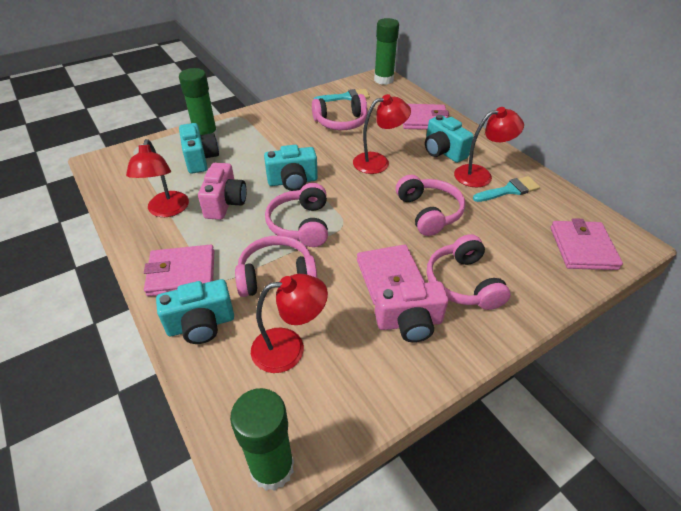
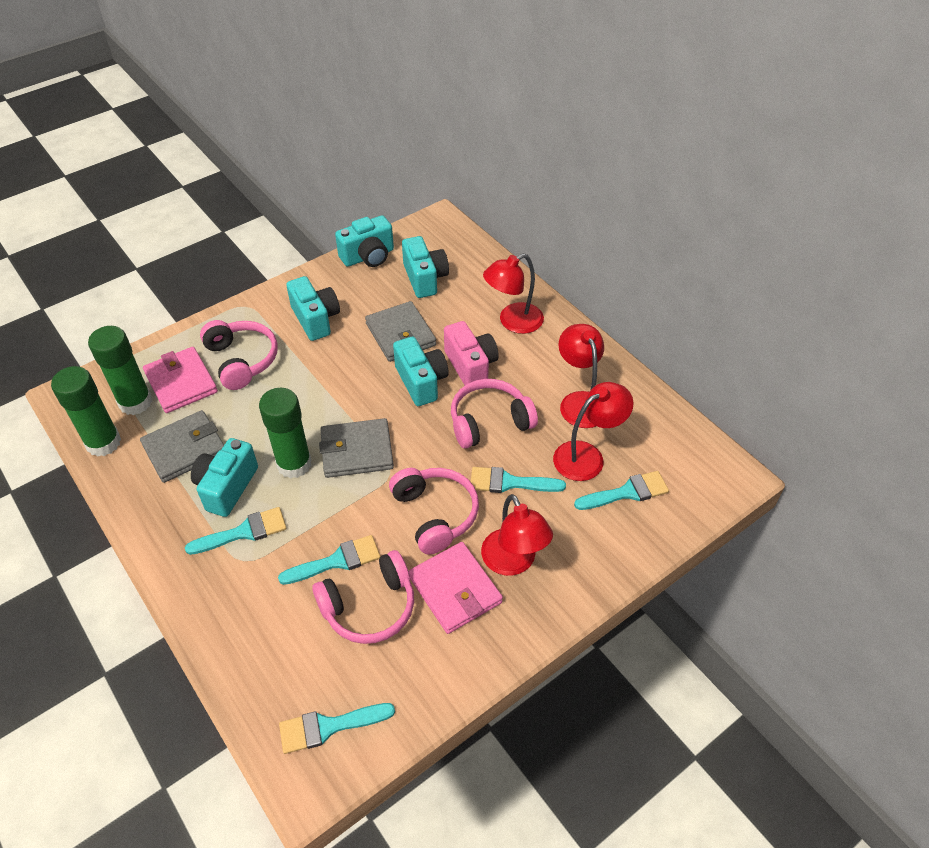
grey wallet: 0 -> 3
pink camera: 2 -> 1
pink headphones: 5 -> 4
pink wallet: 4 -> 2
turquoise brush: 2 -> 5
turquoise camera: 4 -> 5

